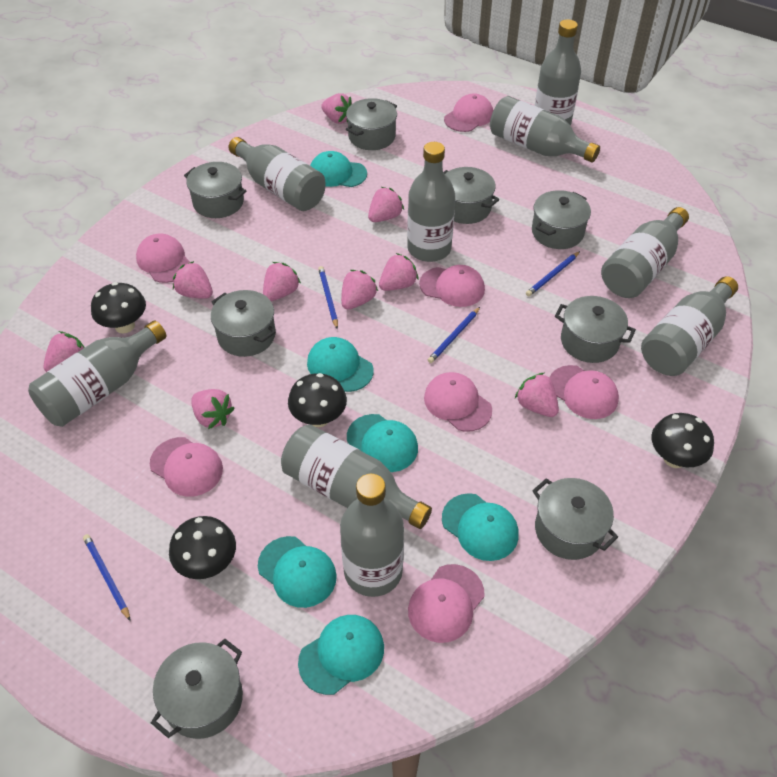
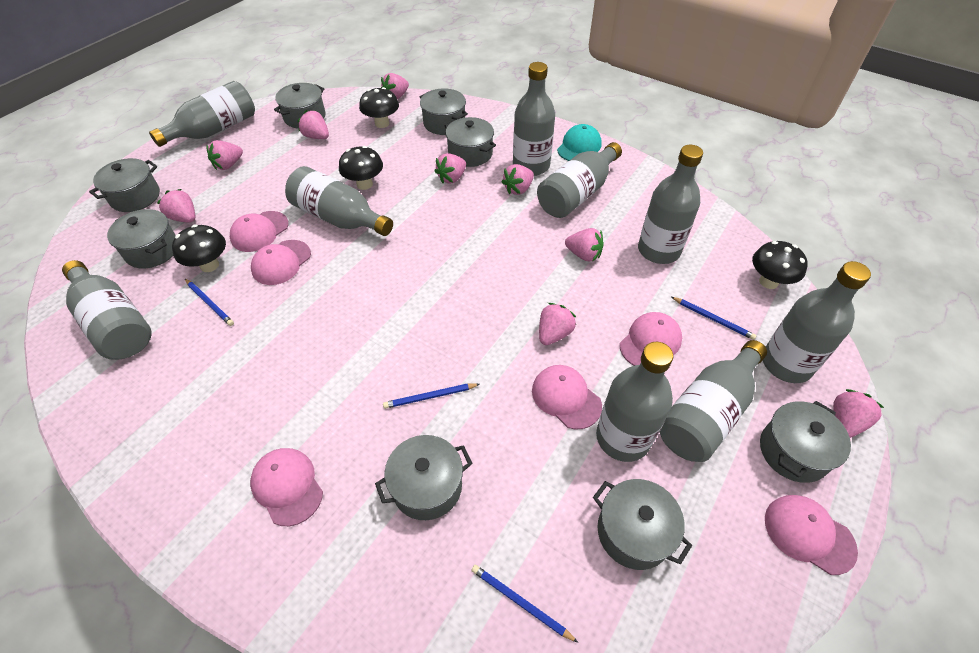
pink cap: 7 -> 6
turquoise cap: 6 -> 1

